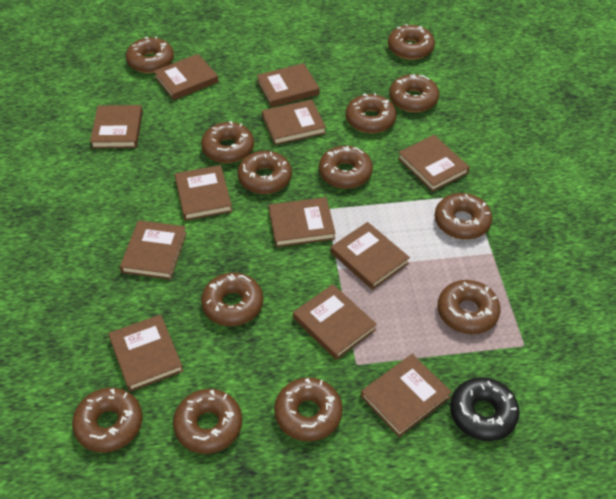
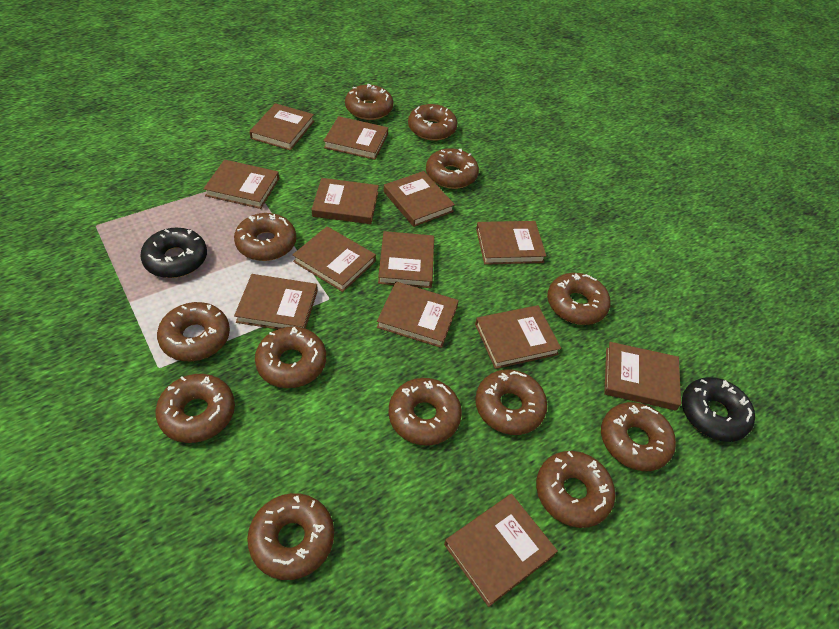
black donut: 1 -> 2
brown book: 12 -> 13

